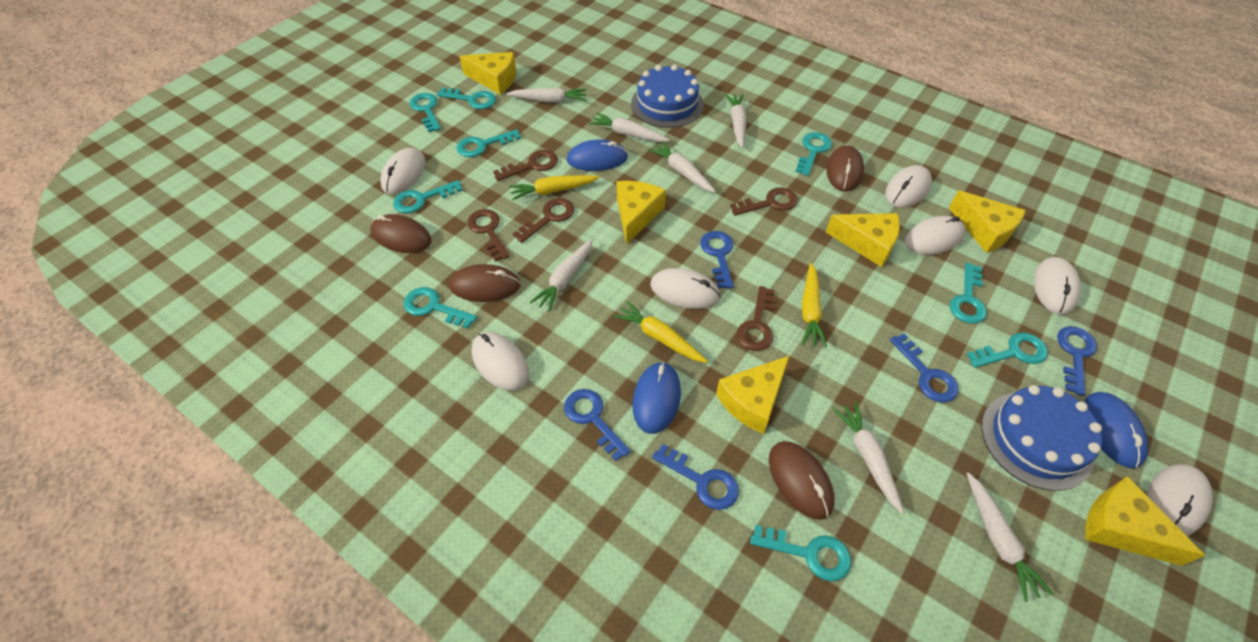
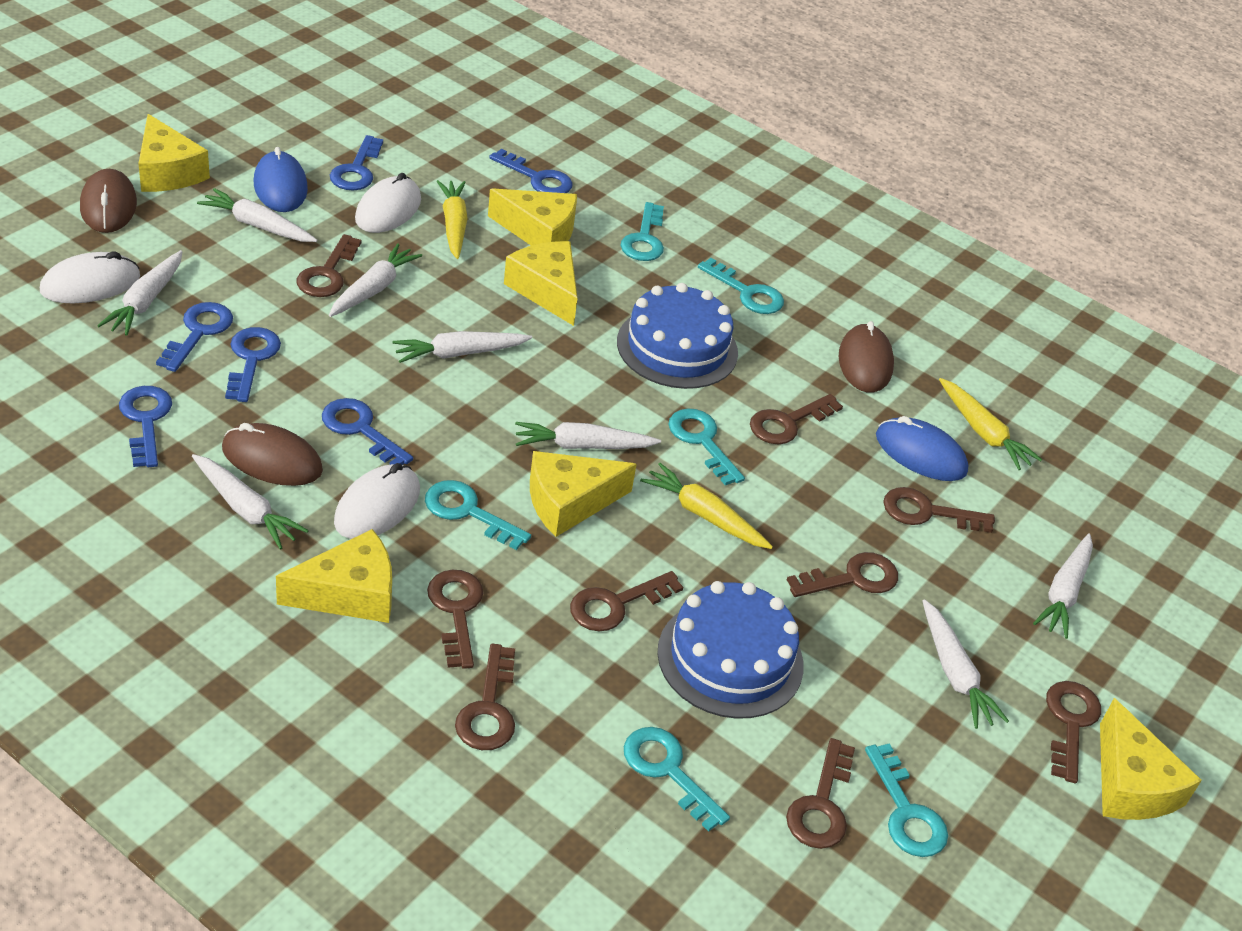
blue key: 5 -> 6
blue mouse: 3 -> 2
brown key: 5 -> 9
brown mouse: 4 -> 3
turquoise key: 9 -> 6
white carrot: 7 -> 8
white mouse: 7 -> 3

